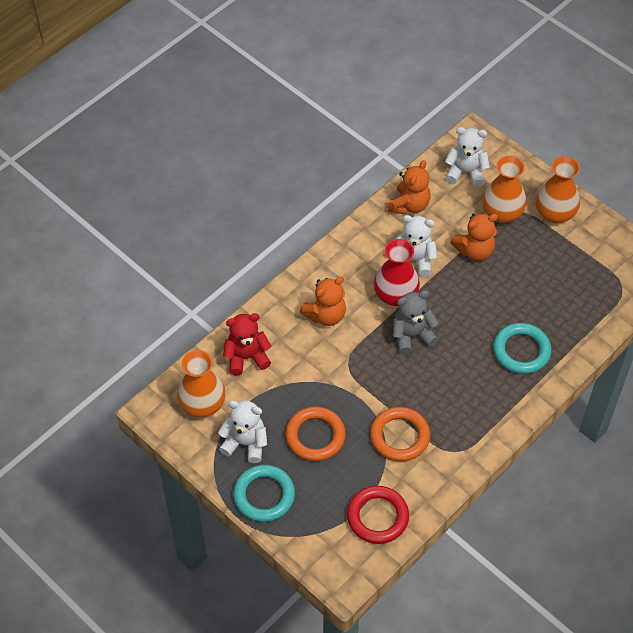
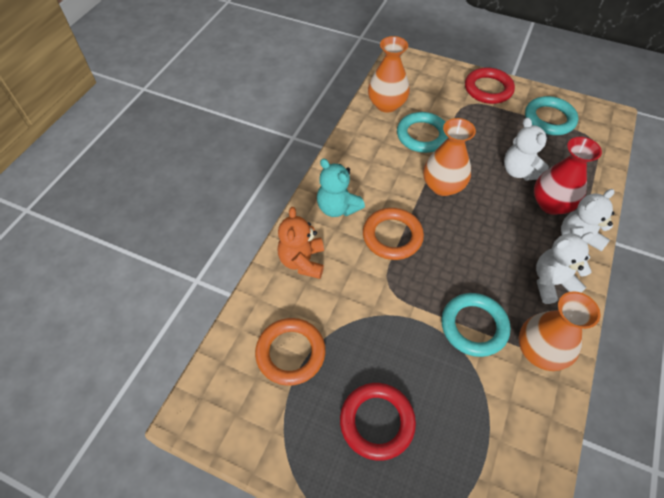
grey teddy bear: 1 -> 0
orange teddy bear: 3 -> 1
red ring: 1 -> 2
red teddy bear: 1 -> 0
turquoise ring: 2 -> 3
turquoise teddy bear: 0 -> 1

